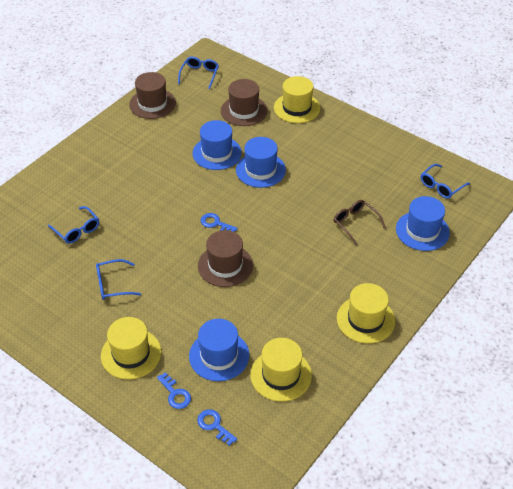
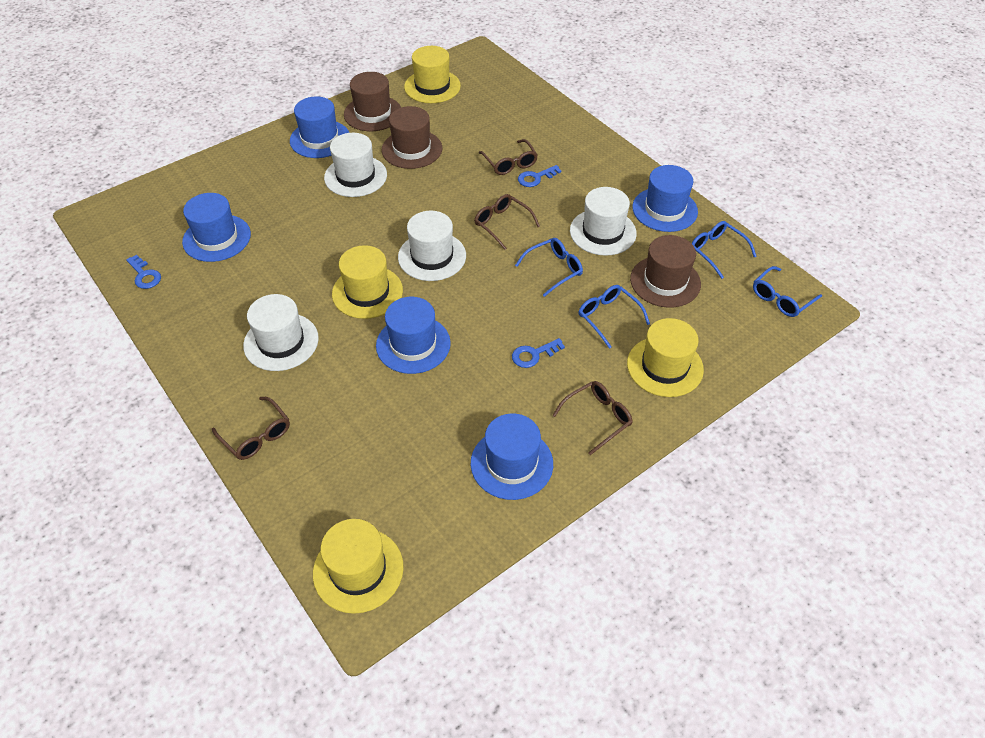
blue hat: 4 -> 5
brown glasses: 1 -> 4
white hat: 0 -> 4

